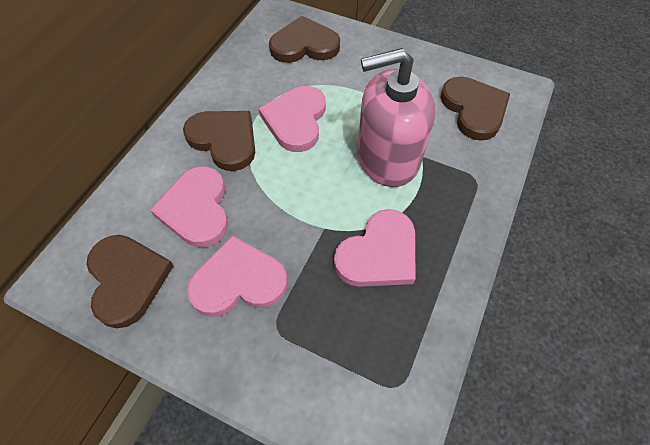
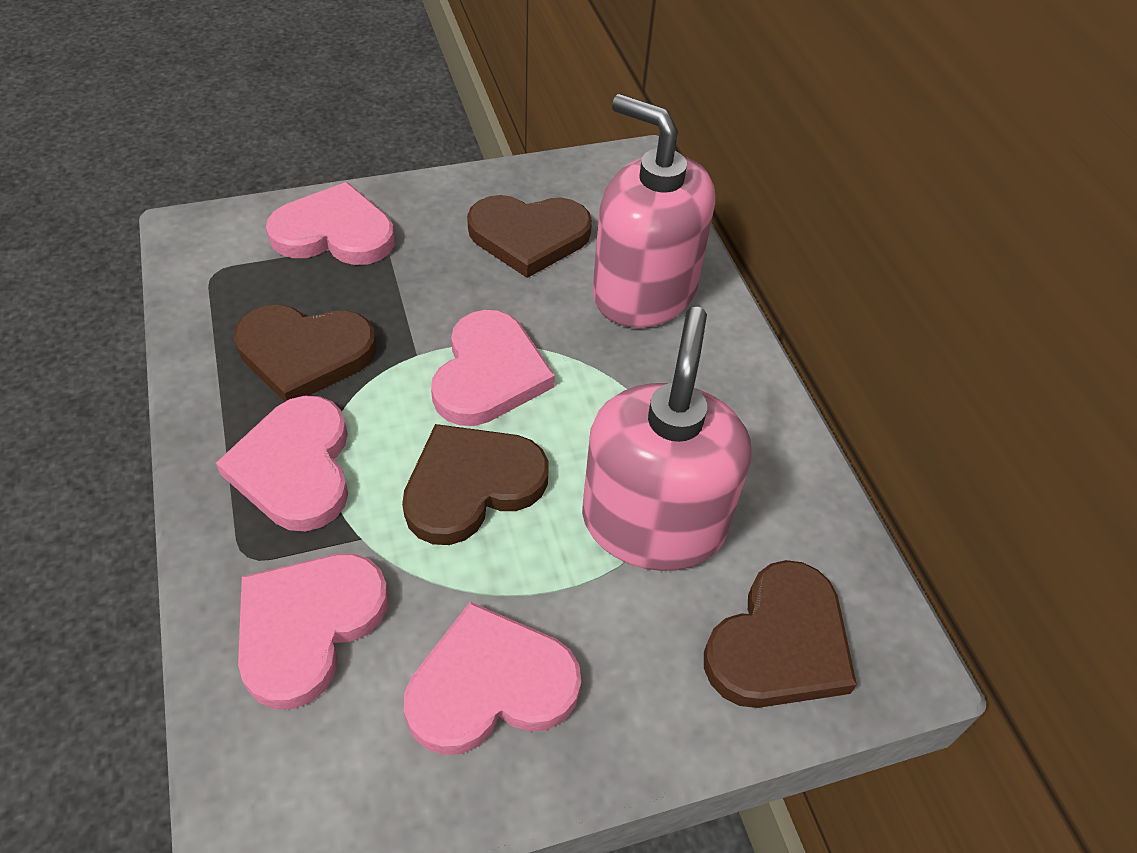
pink heart: 4 -> 5
pink soap dispenser: 1 -> 2

